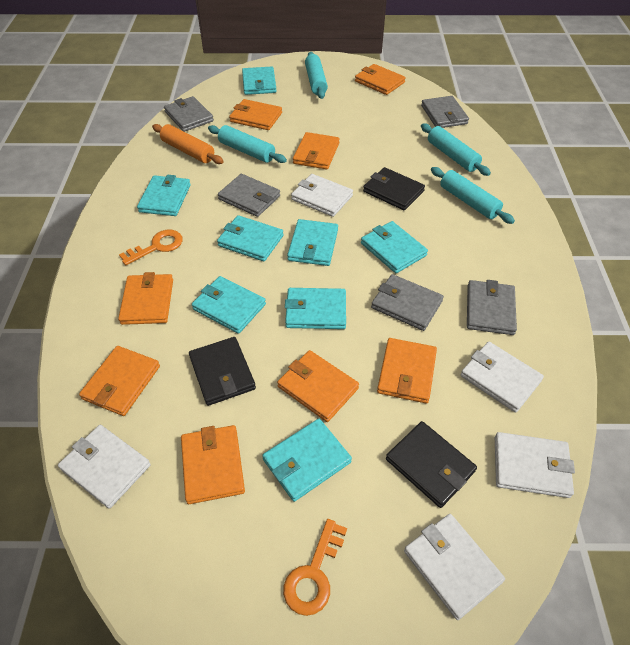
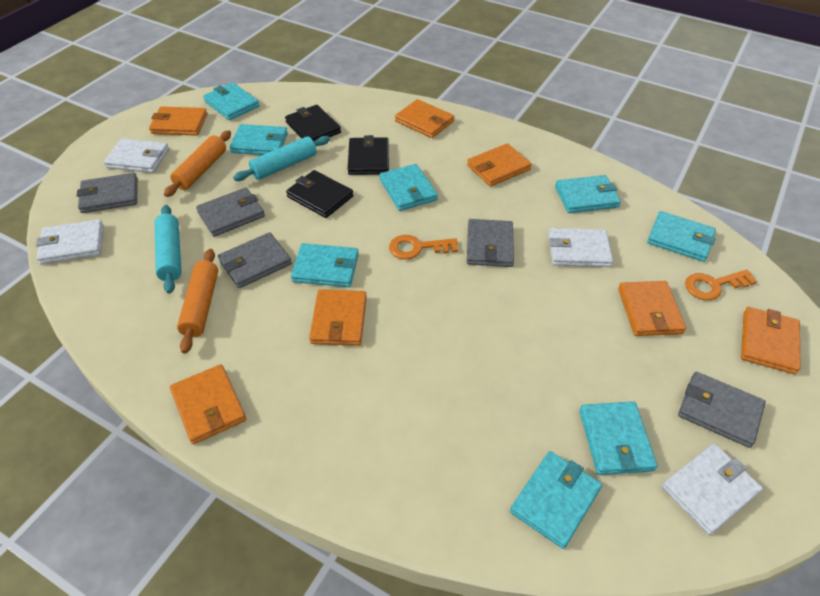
orange rolling pin: 1 -> 2
orange wallet: 8 -> 7
turquoise rolling pin: 4 -> 2
white wallet: 5 -> 4

